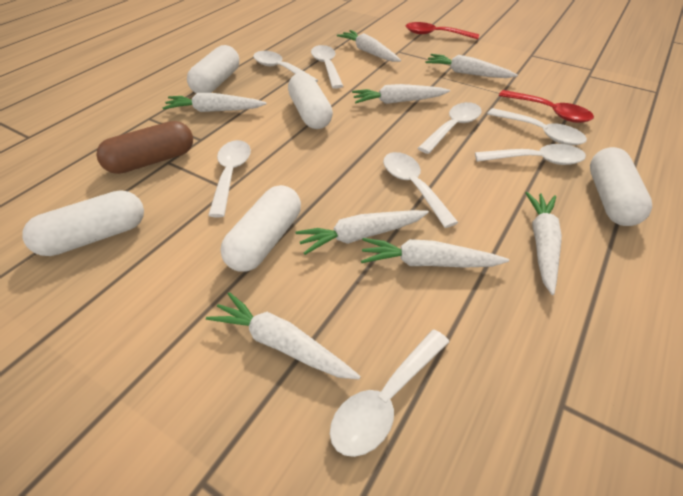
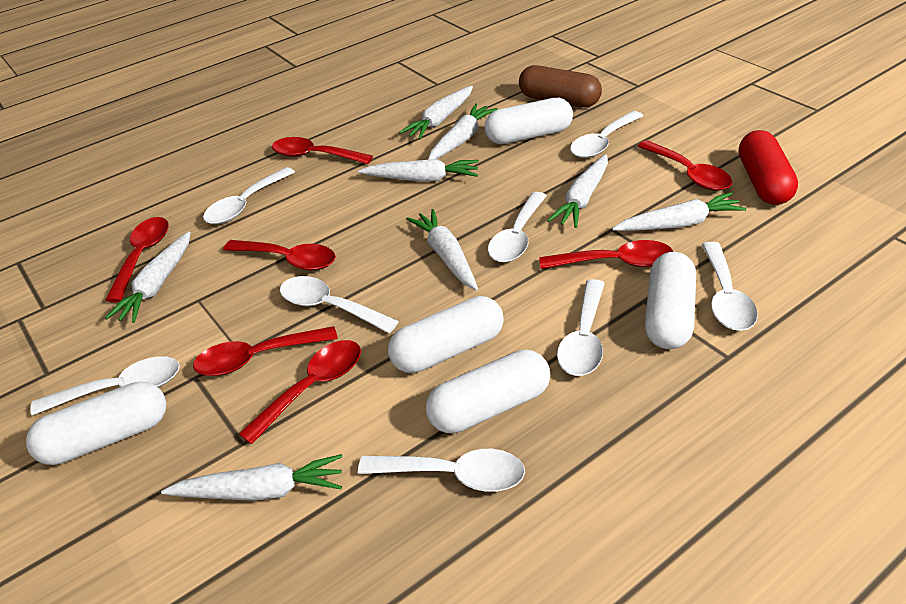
red capsule: 0 -> 1
red spoon: 2 -> 7

